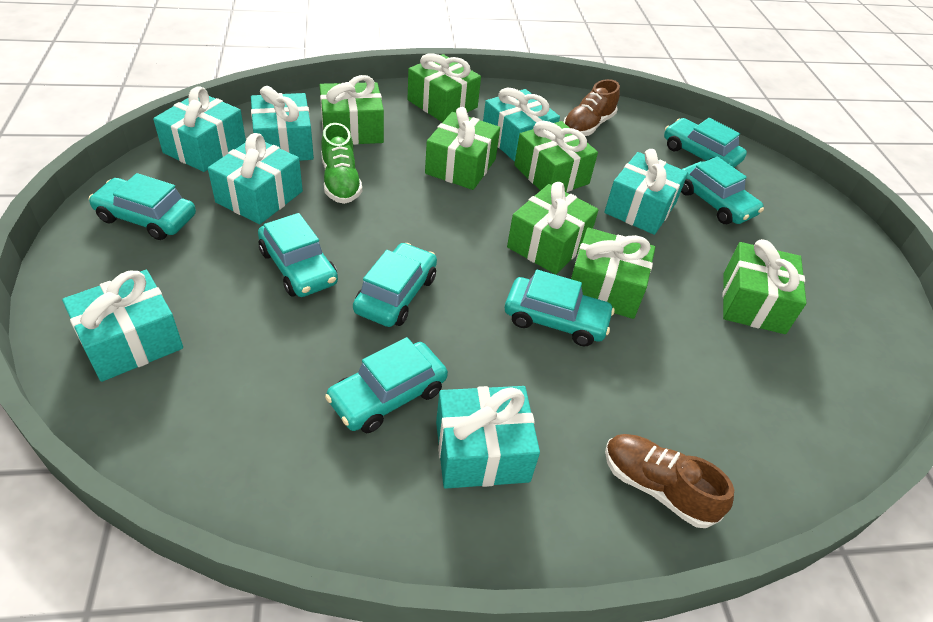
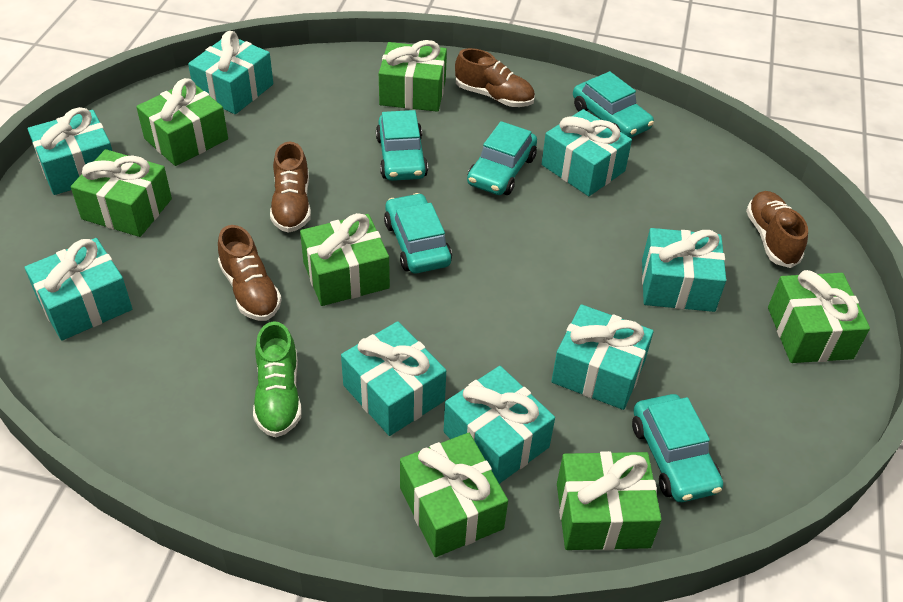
brown shoe: 2 -> 4
turquoise car: 7 -> 5
turquoise gift: 7 -> 8

